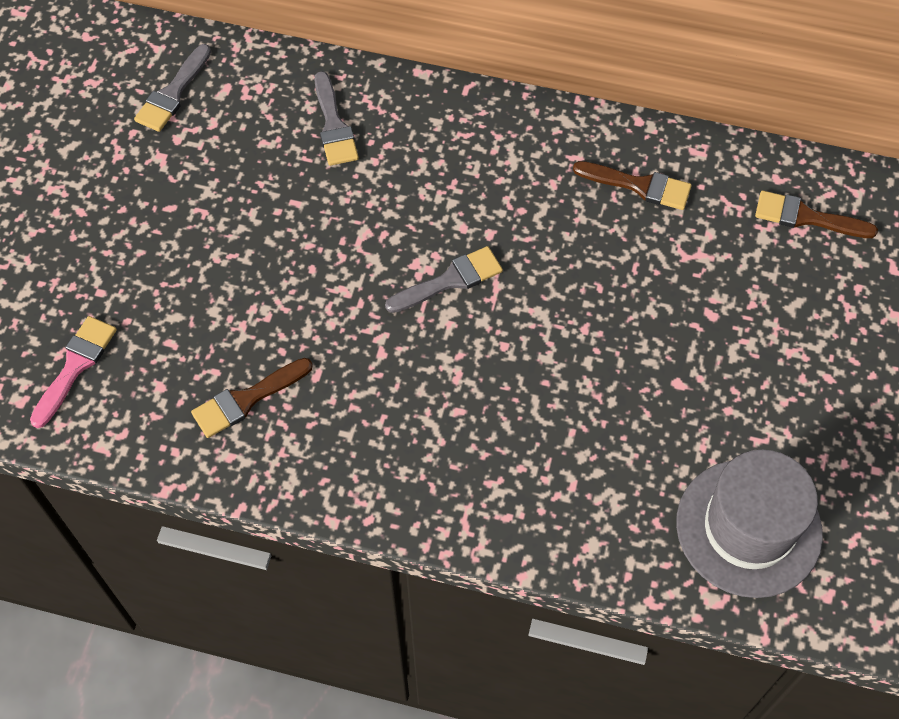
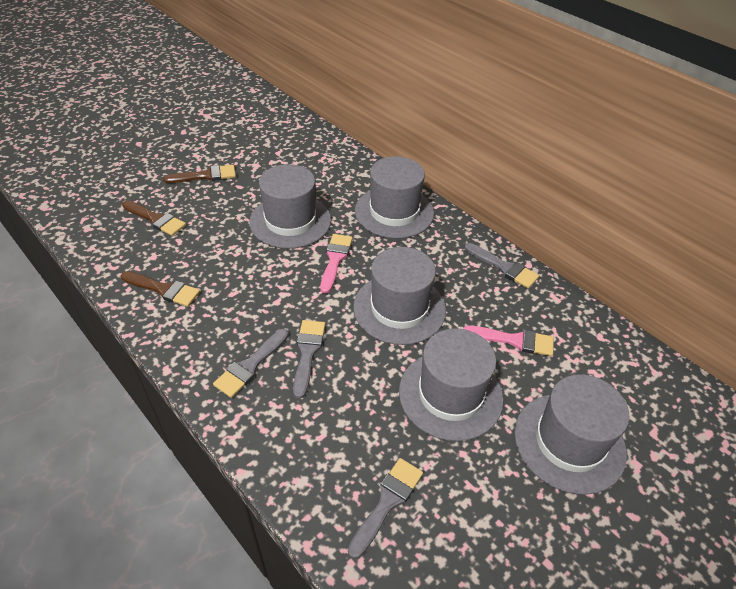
grey brush: 3 -> 4
grey hat: 1 -> 5
pink brush: 1 -> 2

